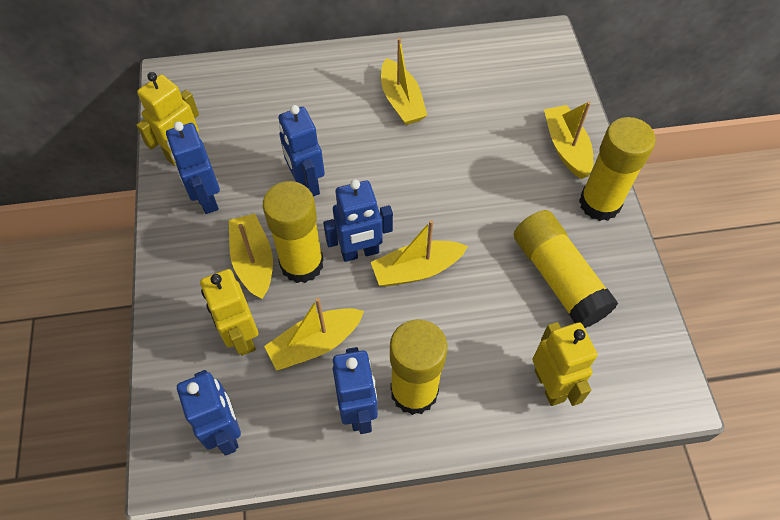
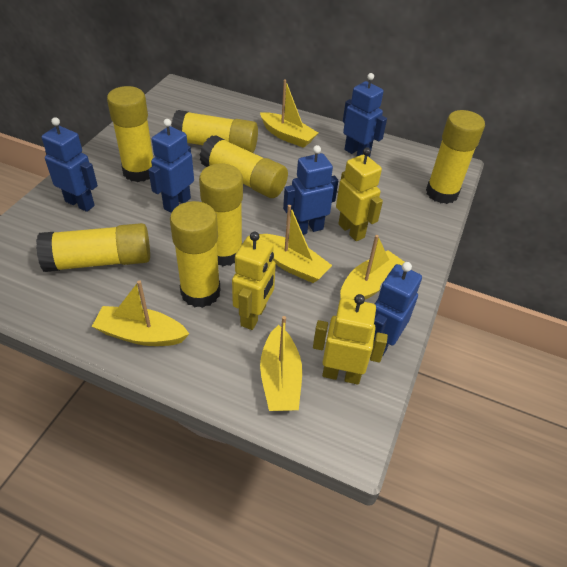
yellow glue stick: 4 -> 7

